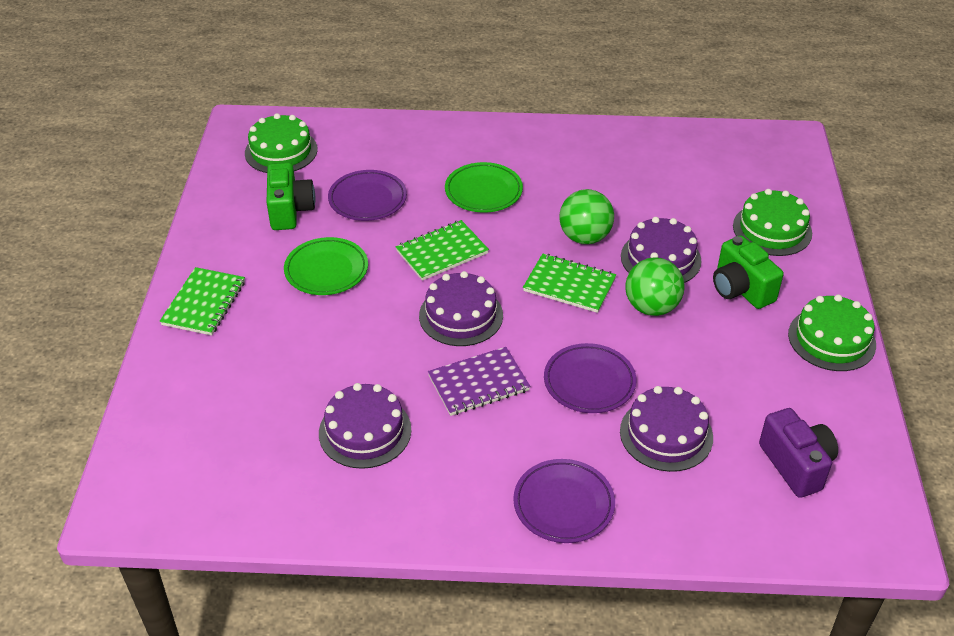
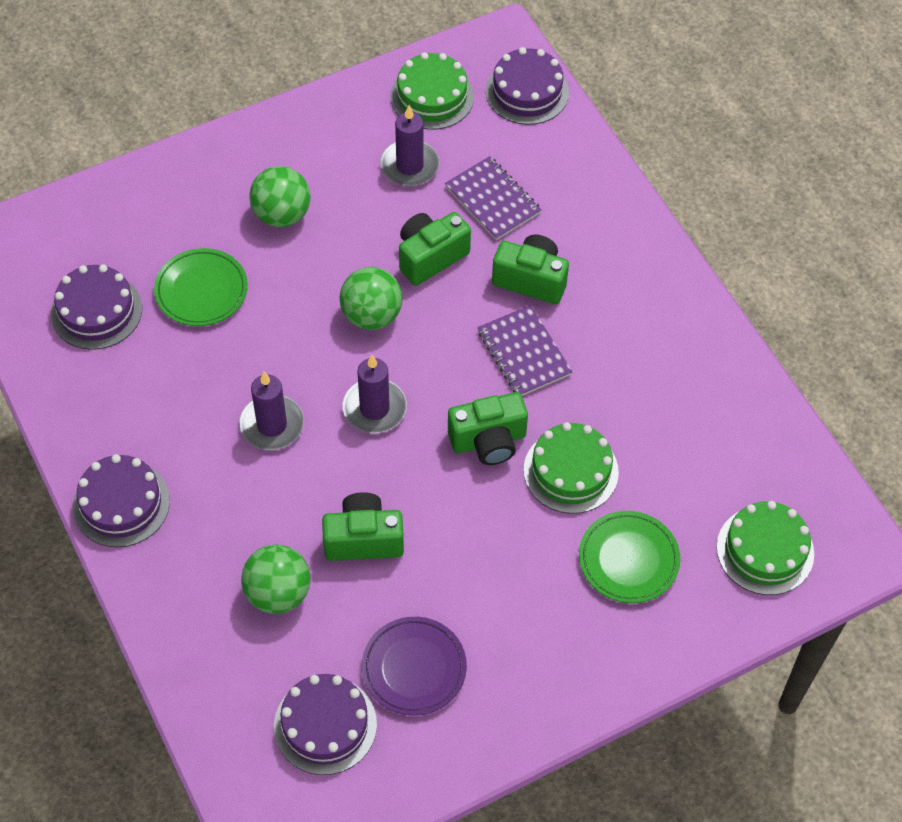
green ball: 2 -> 3
green camera: 2 -> 4
green notebook: 3 -> 0
purple camera: 1 -> 0
purple candle: 0 -> 3
purple notebook: 1 -> 2
purple plate: 3 -> 1

